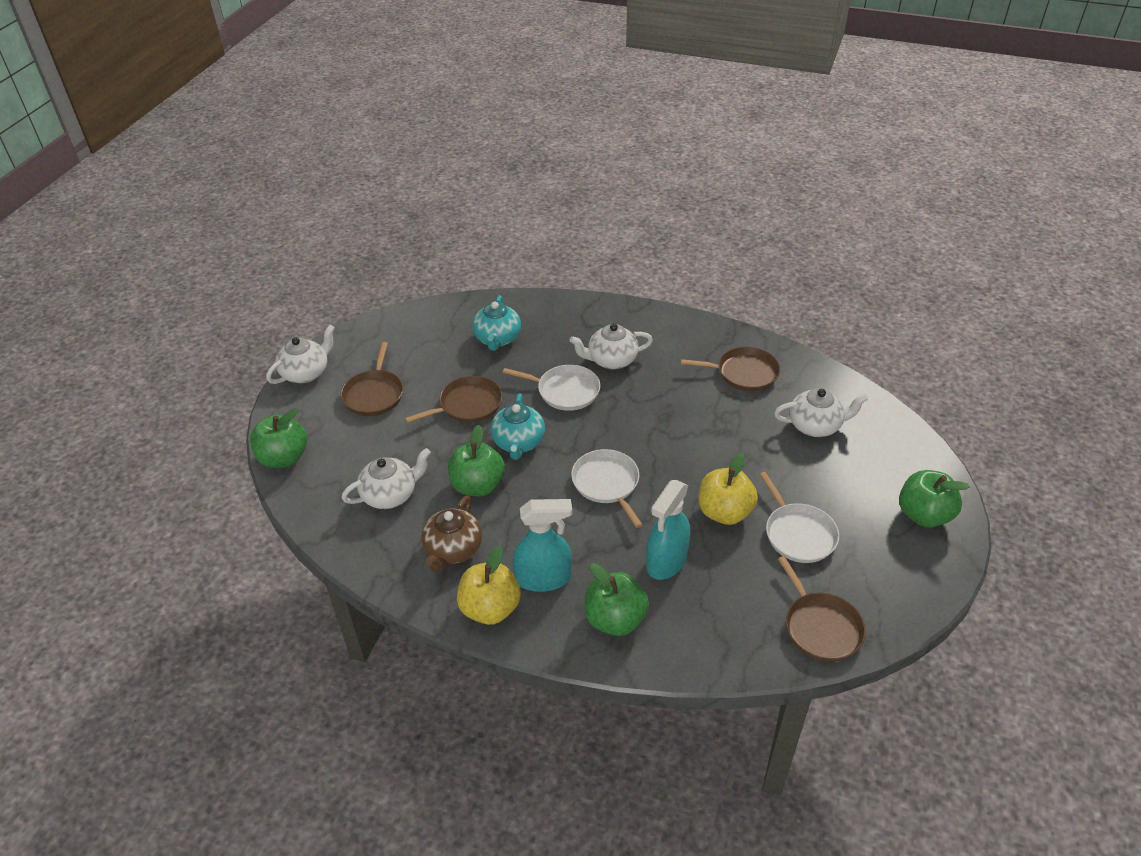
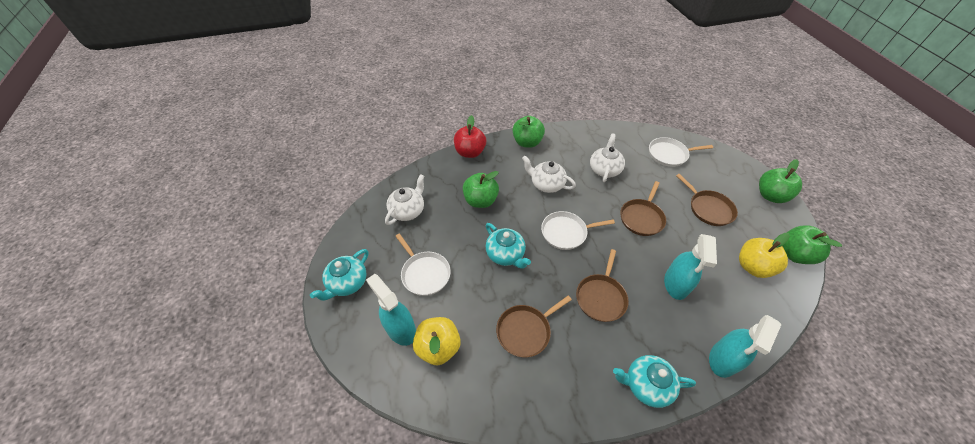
brown teapot: 1 -> 0
red apple: 0 -> 1
turquoise spray bottle: 2 -> 3
turquoise teapot: 2 -> 3
white teapot: 4 -> 3

